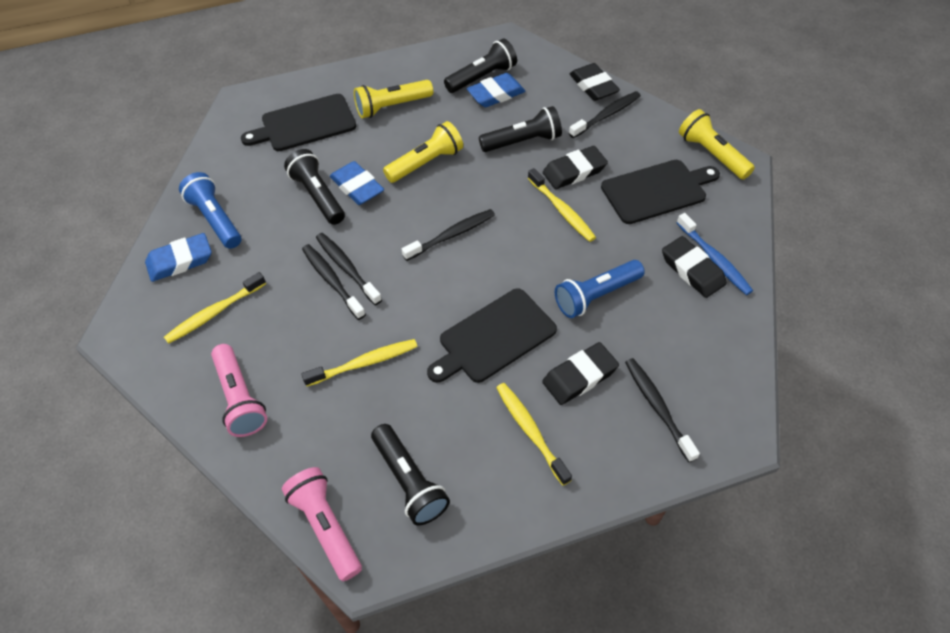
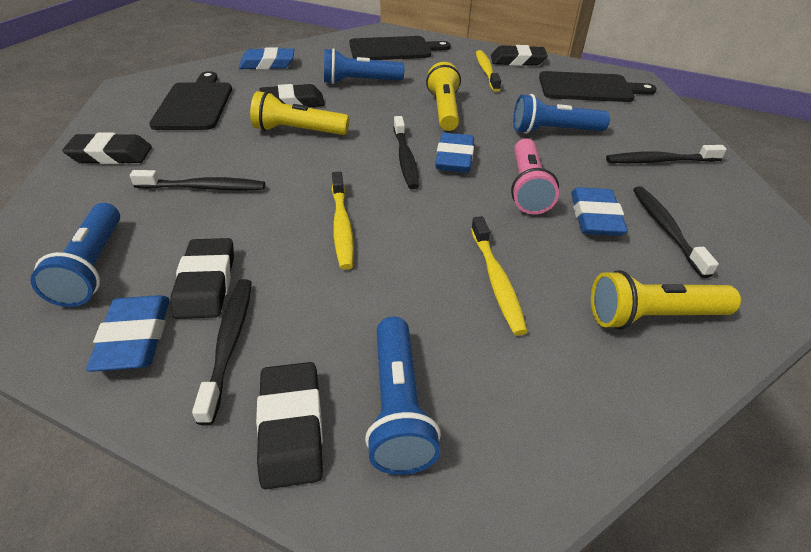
black eraser: 4 -> 5
black flashlight: 4 -> 0
blue eraser: 3 -> 4
blue flashlight: 2 -> 4
blue toothbrush: 1 -> 0
pink flashlight: 2 -> 1
yellow toothbrush: 4 -> 3

